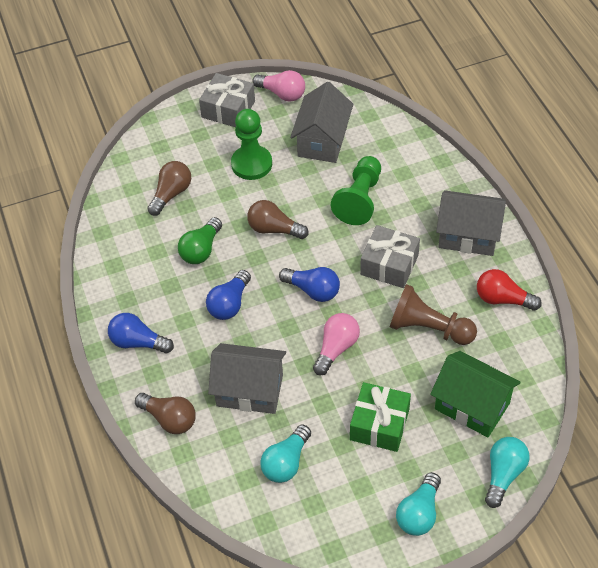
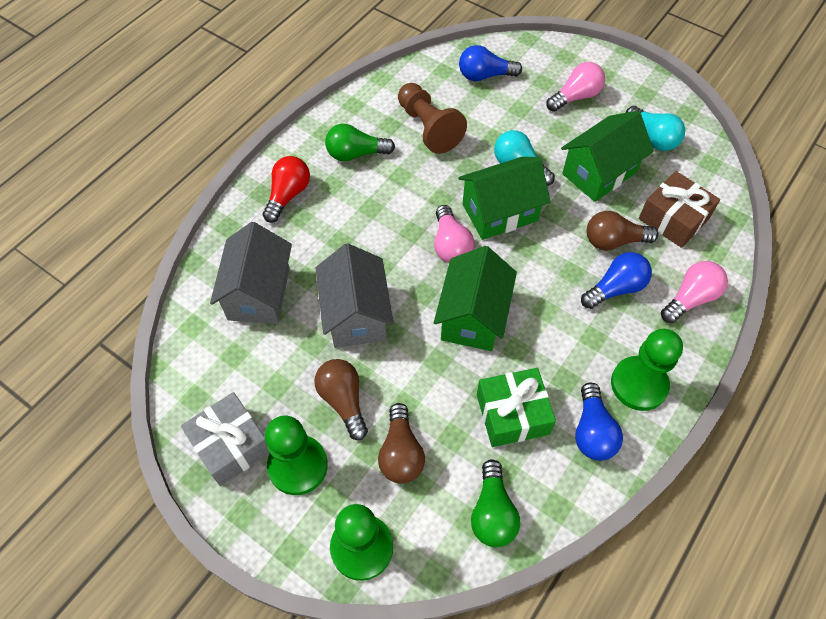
brown gift: 0 -> 1
green house: 1 -> 3
green light bulb: 1 -> 2
green pawn: 2 -> 3
grey gift: 2 -> 1
grey house: 3 -> 2
pink light bulb: 2 -> 3
turquoise light bulb: 3 -> 2

